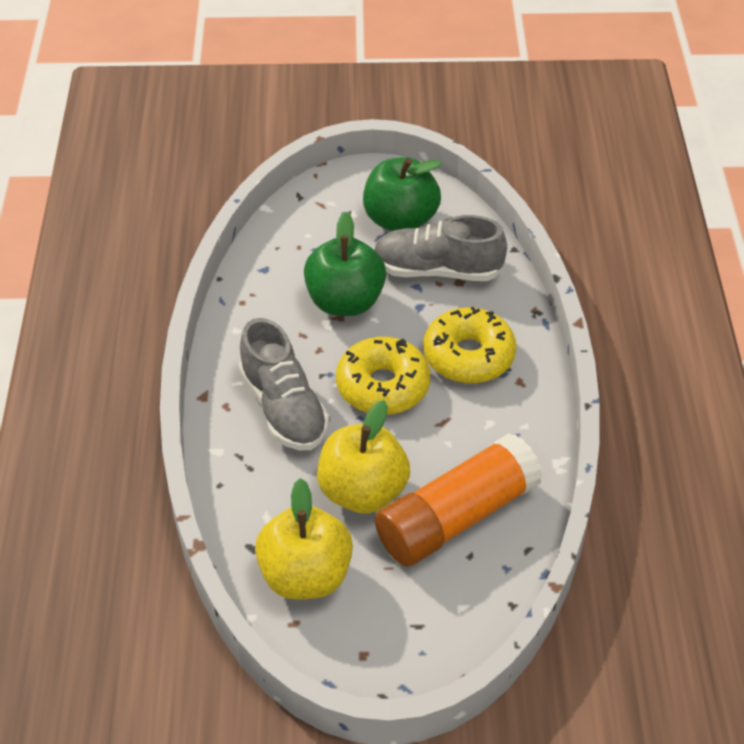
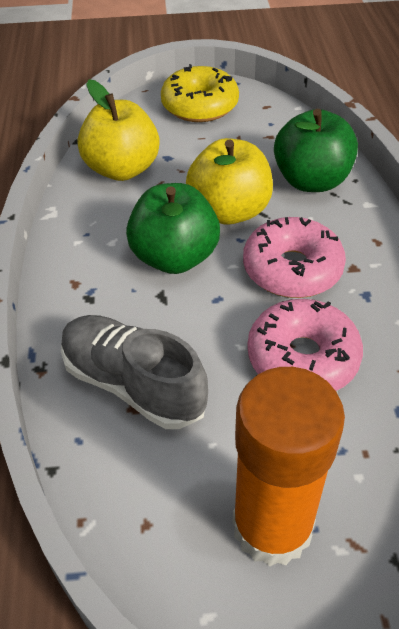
grey shoe: 2 -> 1
pink donut: 0 -> 2
yellow donut: 2 -> 1

